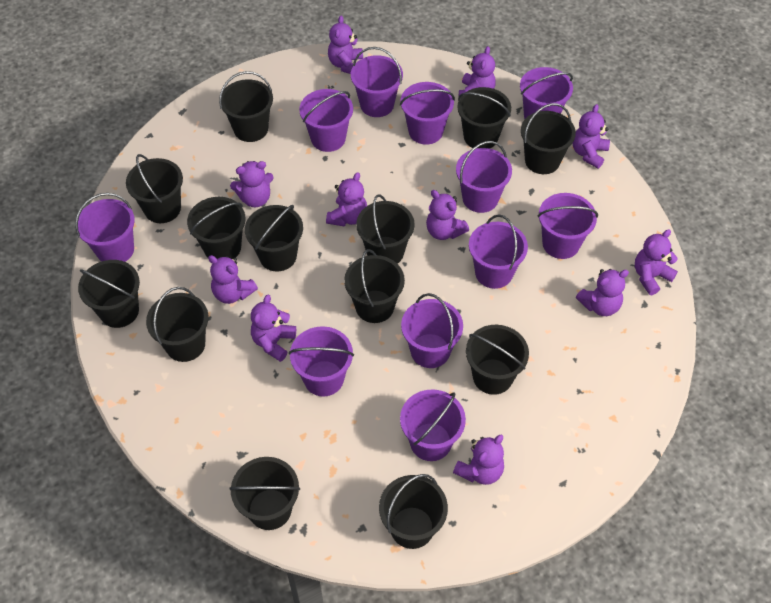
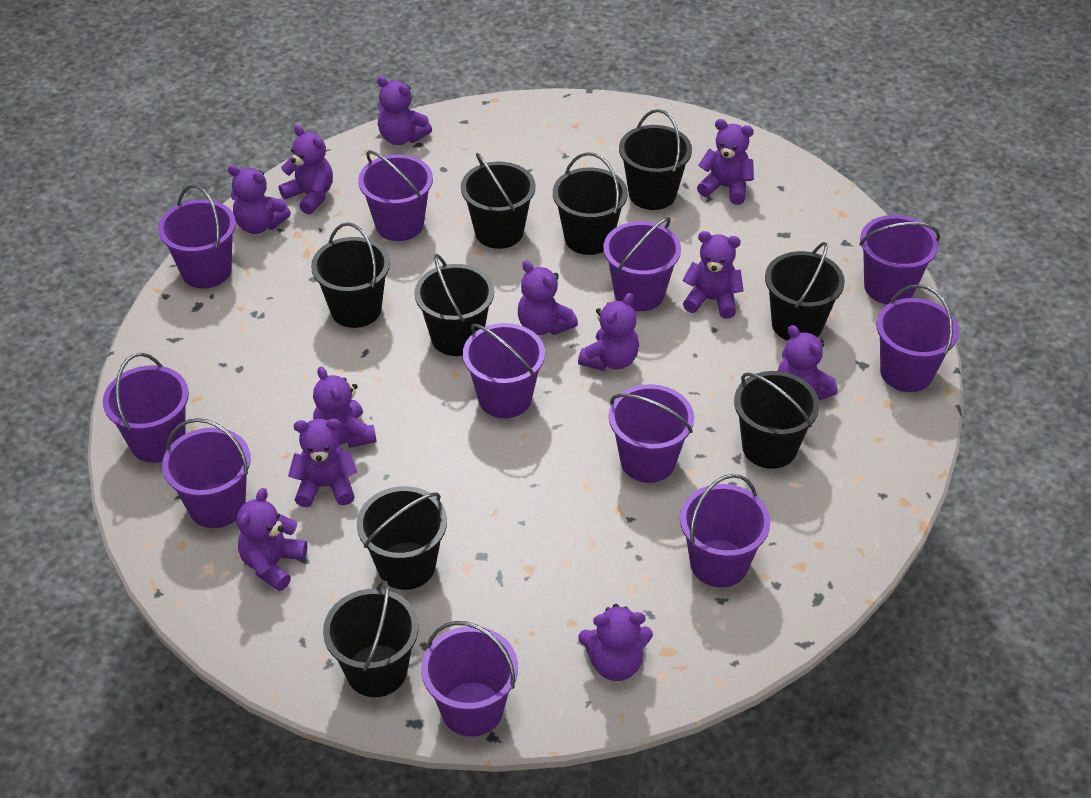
black bucket: 13 -> 9
purple teddy bear: 11 -> 12

